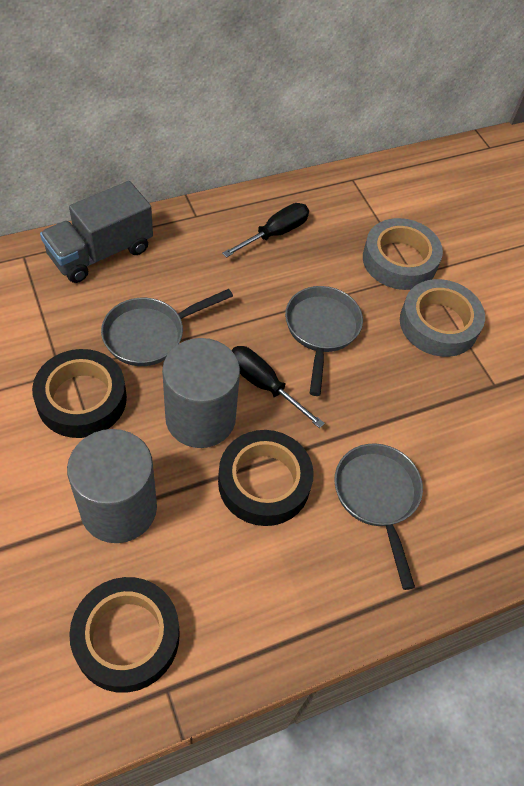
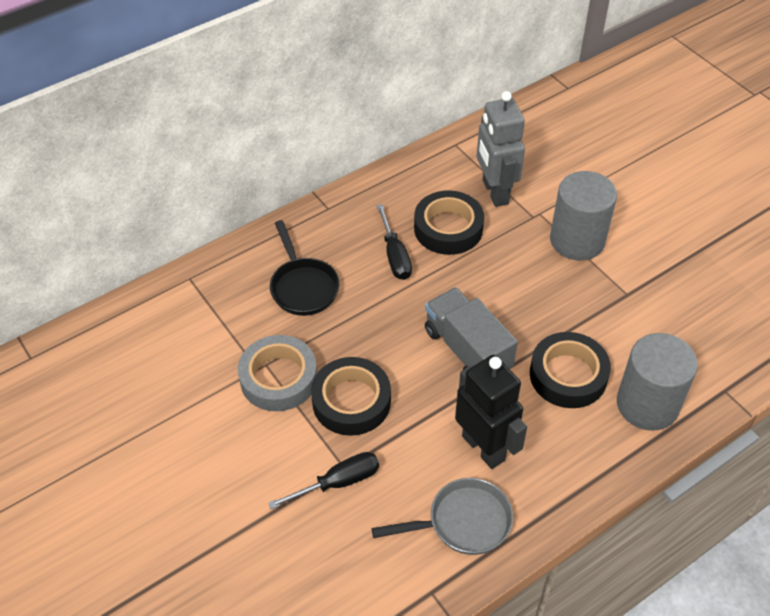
black pan: 0 -> 1
black robot: 0 -> 1
grey pan: 3 -> 1
grey robot: 0 -> 1
grey tape: 2 -> 1

